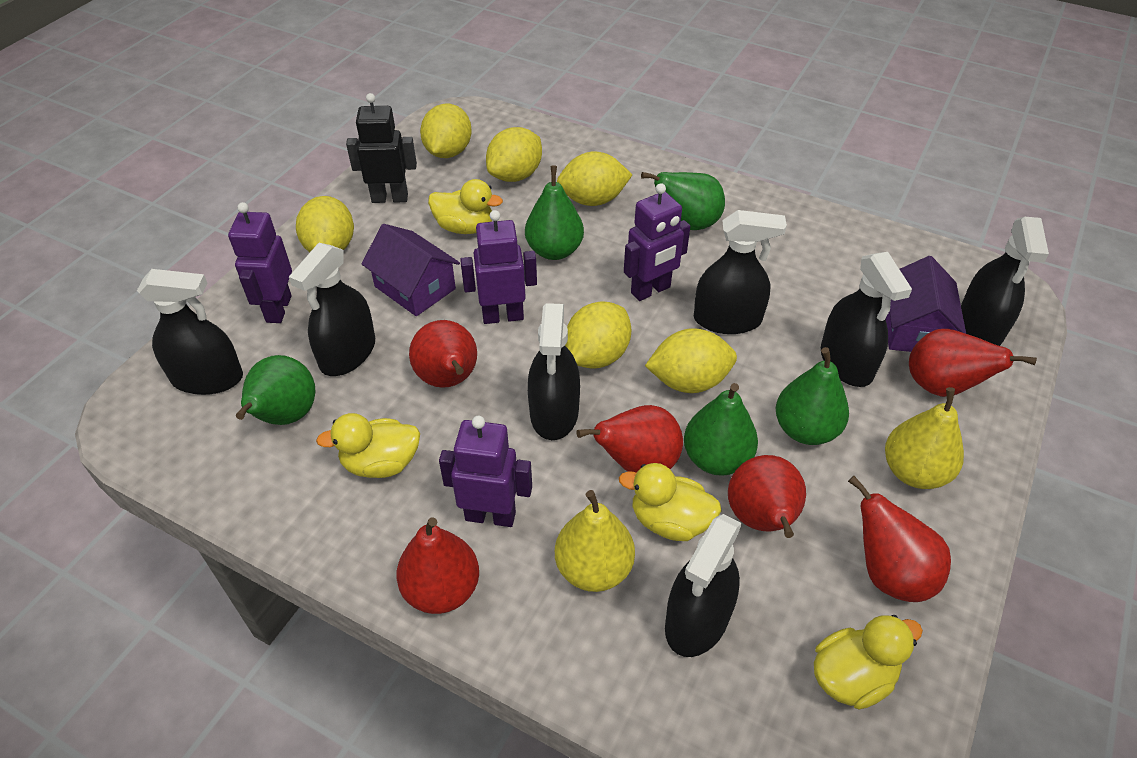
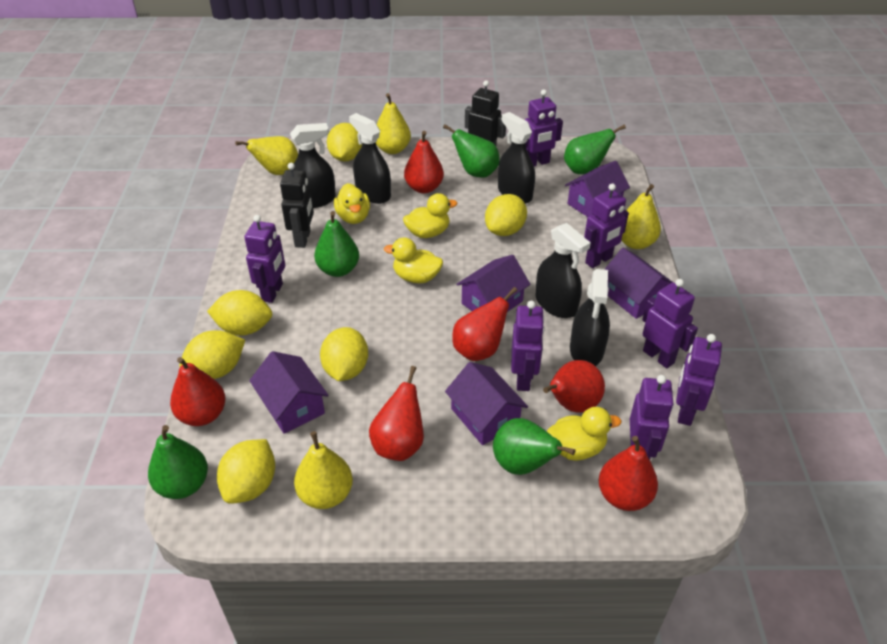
black robot: 1 -> 2
black spray bottle: 7 -> 5
purple house: 2 -> 5
purple robot: 4 -> 7
yellow pear: 2 -> 4

